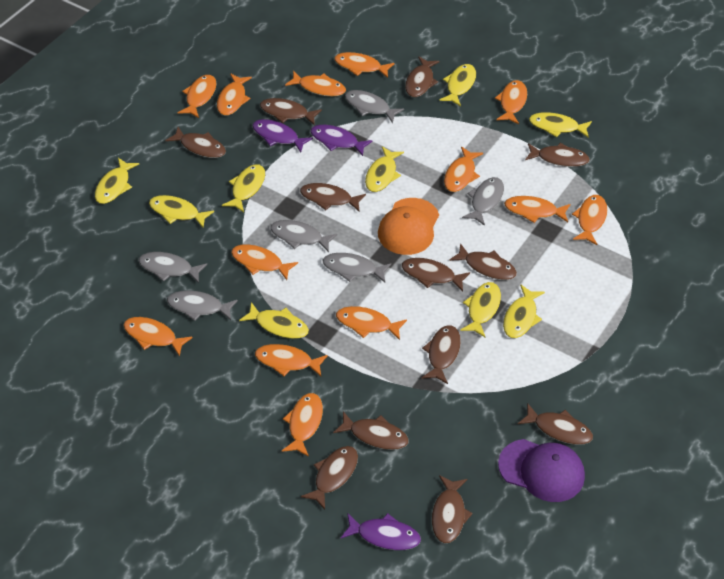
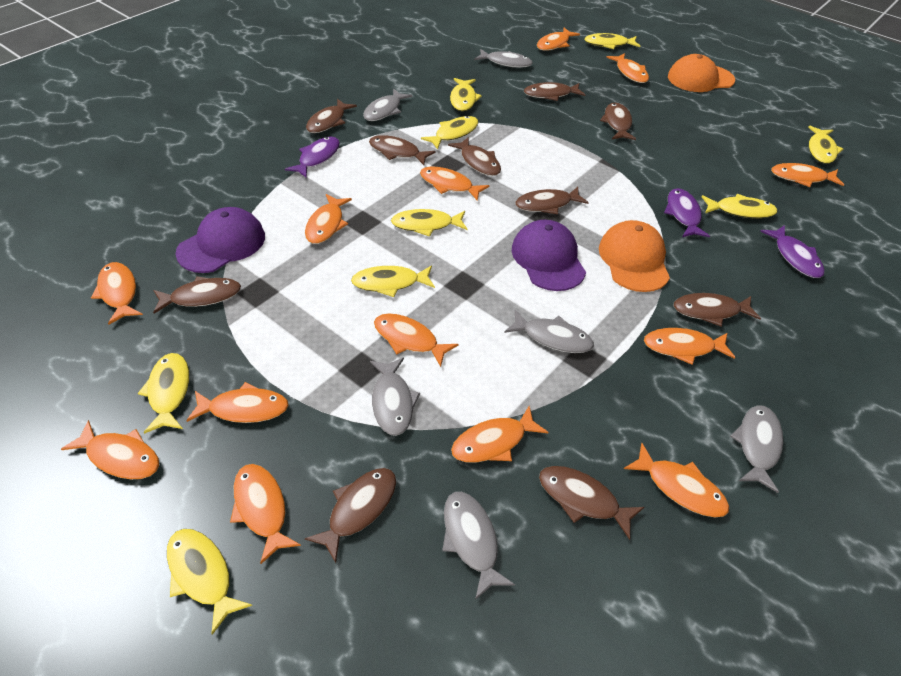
brown fish: 12 -> 10
orange cap: 1 -> 2
purple cap: 1 -> 2

